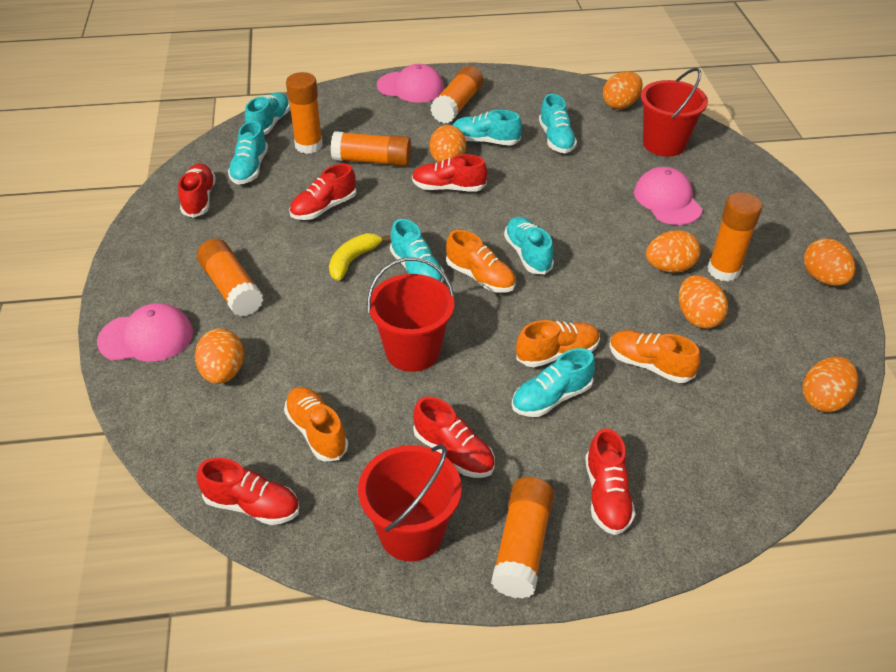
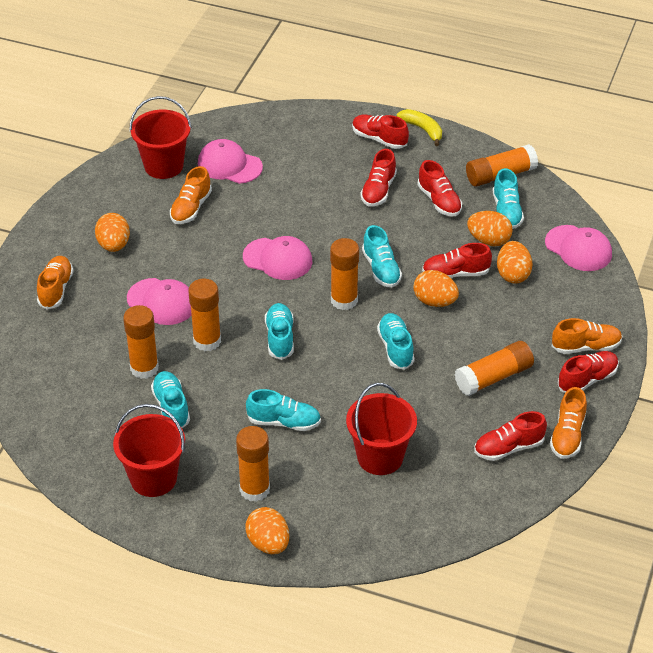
orange egg: 7 -> 5
pink cap: 3 -> 4
turquoise shoe: 7 -> 6

